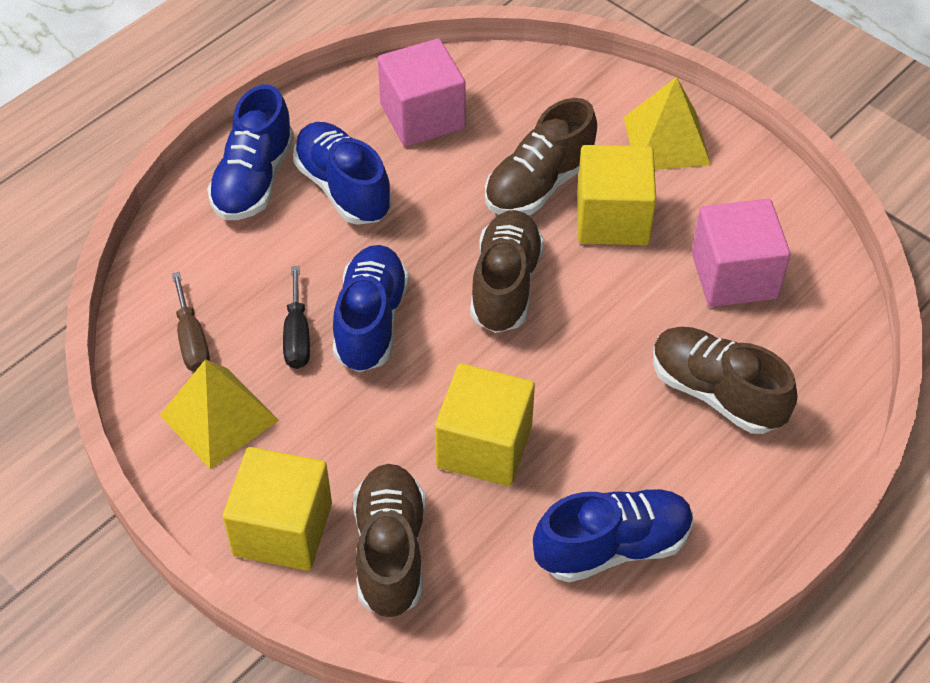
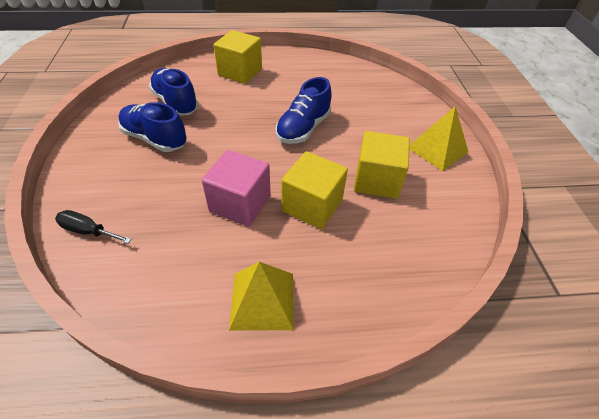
blue shoe: 4 -> 3
brown screwdriver: 1 -> 0
brown shoe: 4 -> 0
pink cube: 2 -> 1

